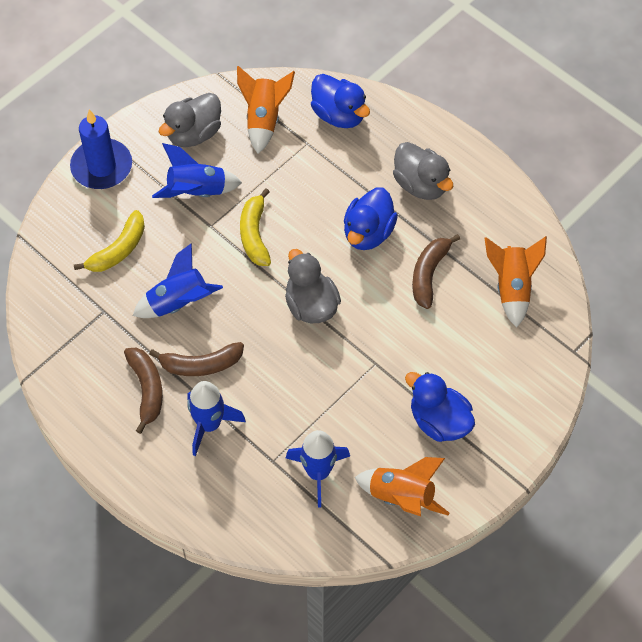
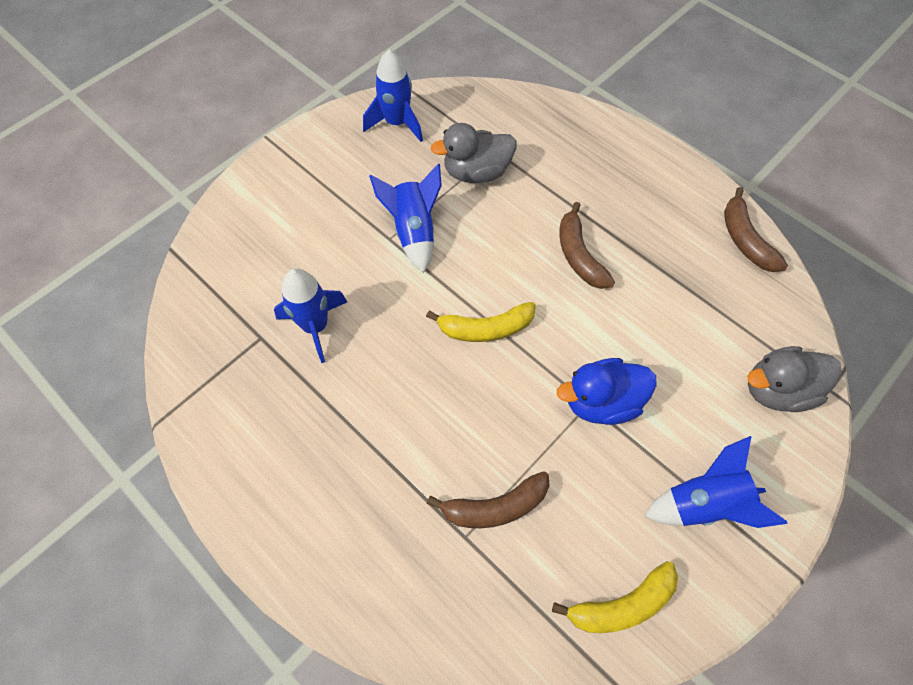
blue candle: 1 -> 0
blue duck: 3 -> 1
grey duck: 3 -> 2
orange rocket: 3 -> 0

